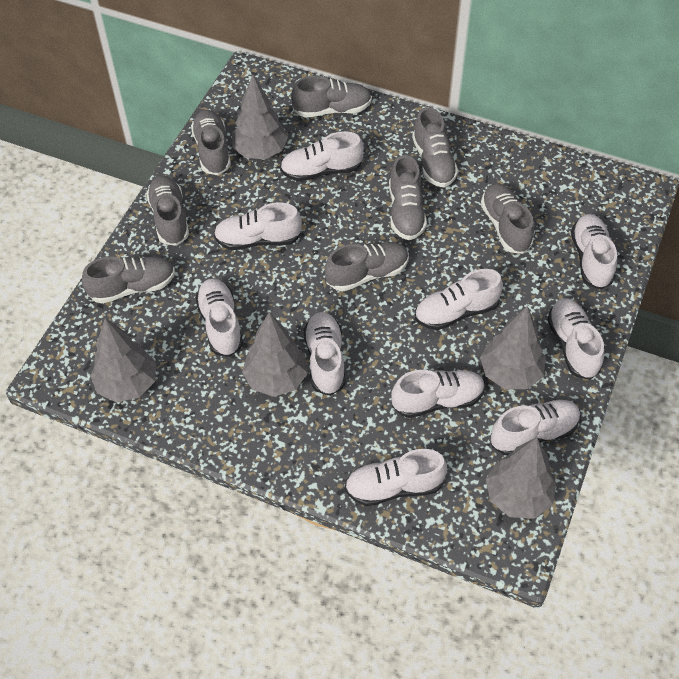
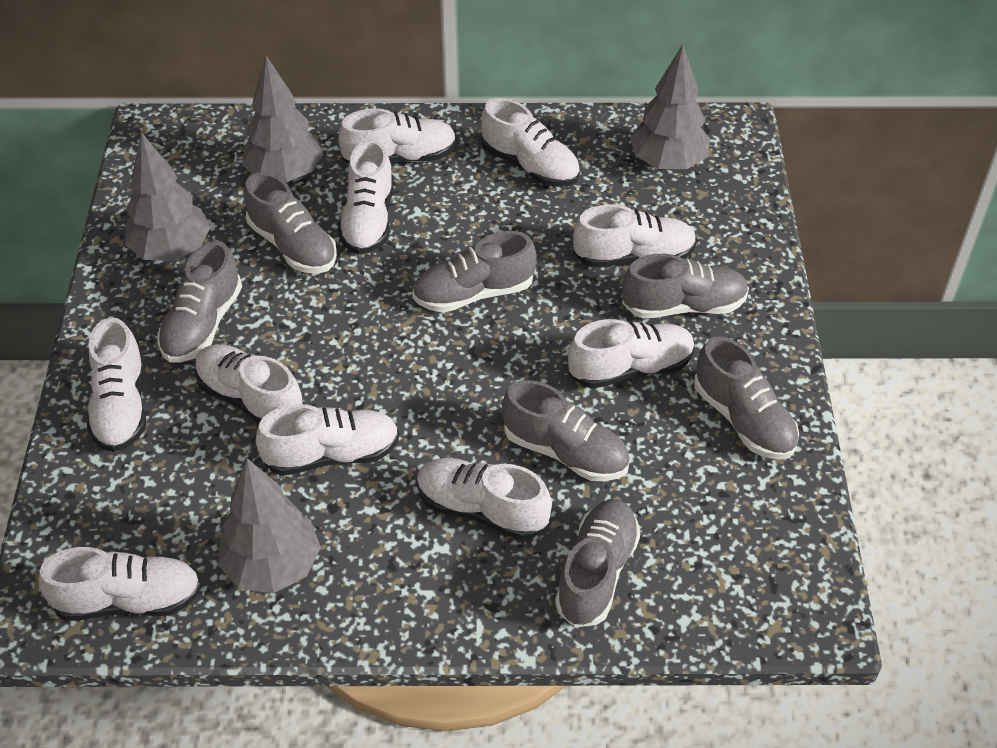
grey shoe: 8 -> 7
grey tree: 5 -> 4

